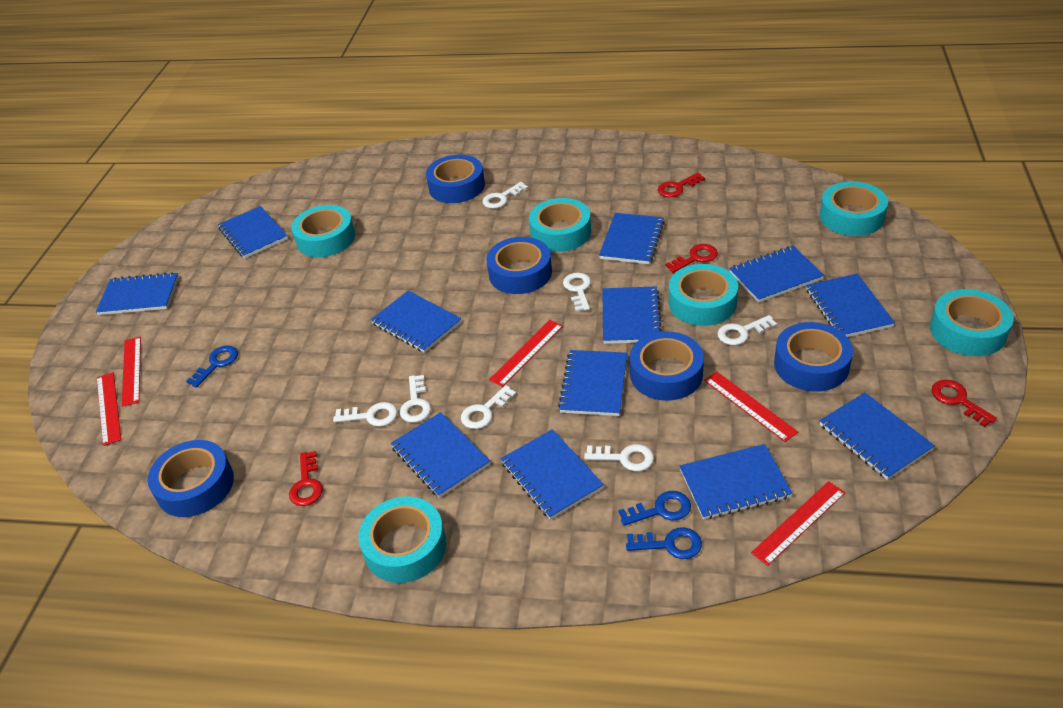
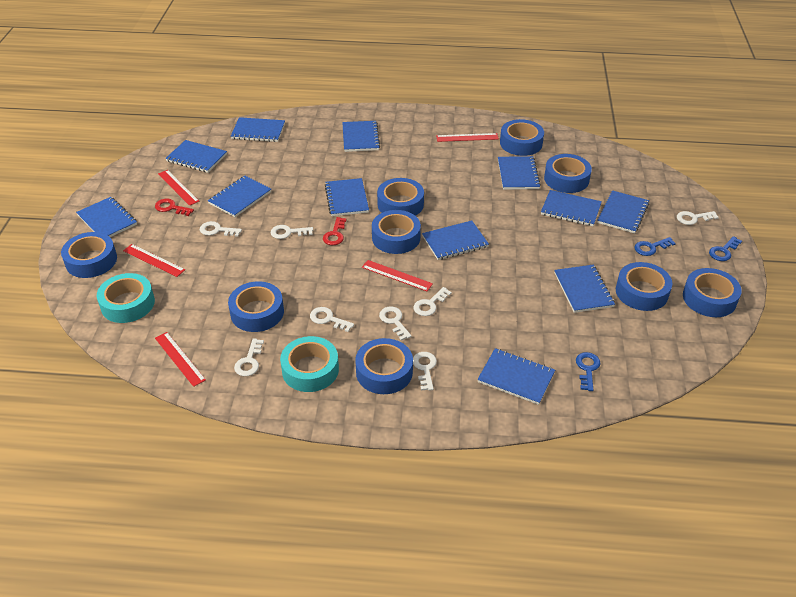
blue tape: 5 -> 9
red key: 4 -> 2
turquoise tape: 6 -> 2
white key: 7 -> 8

